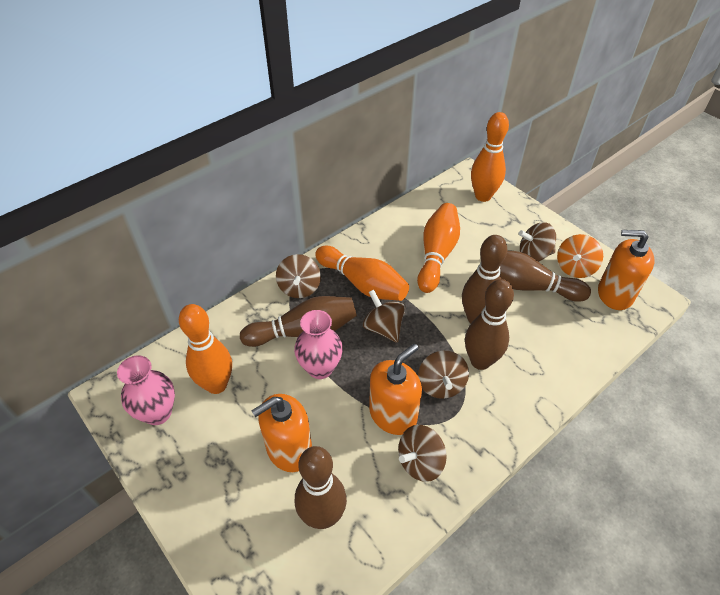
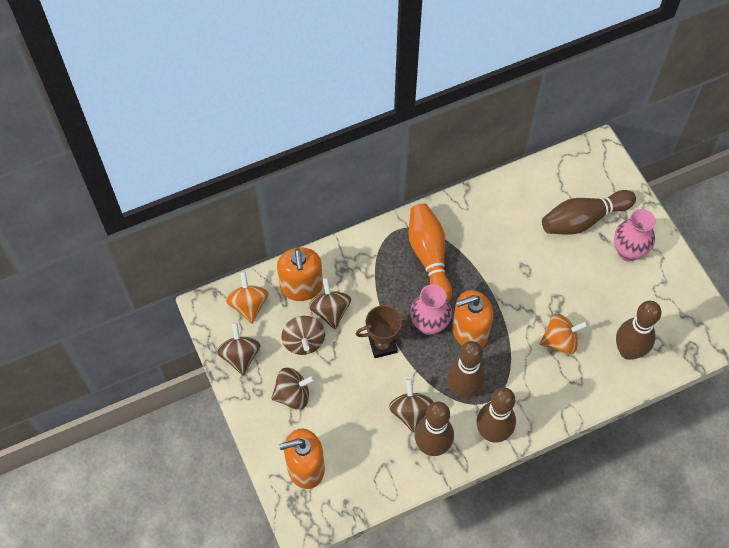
brown trophy: 0 -> 1
orange bowling pin: 4 -> 1
orange spinning top: 1 -> 2

